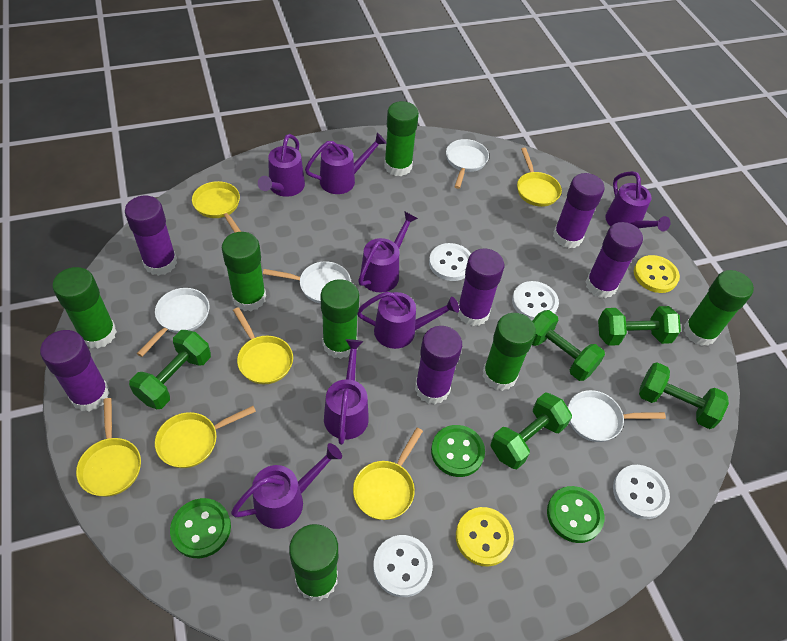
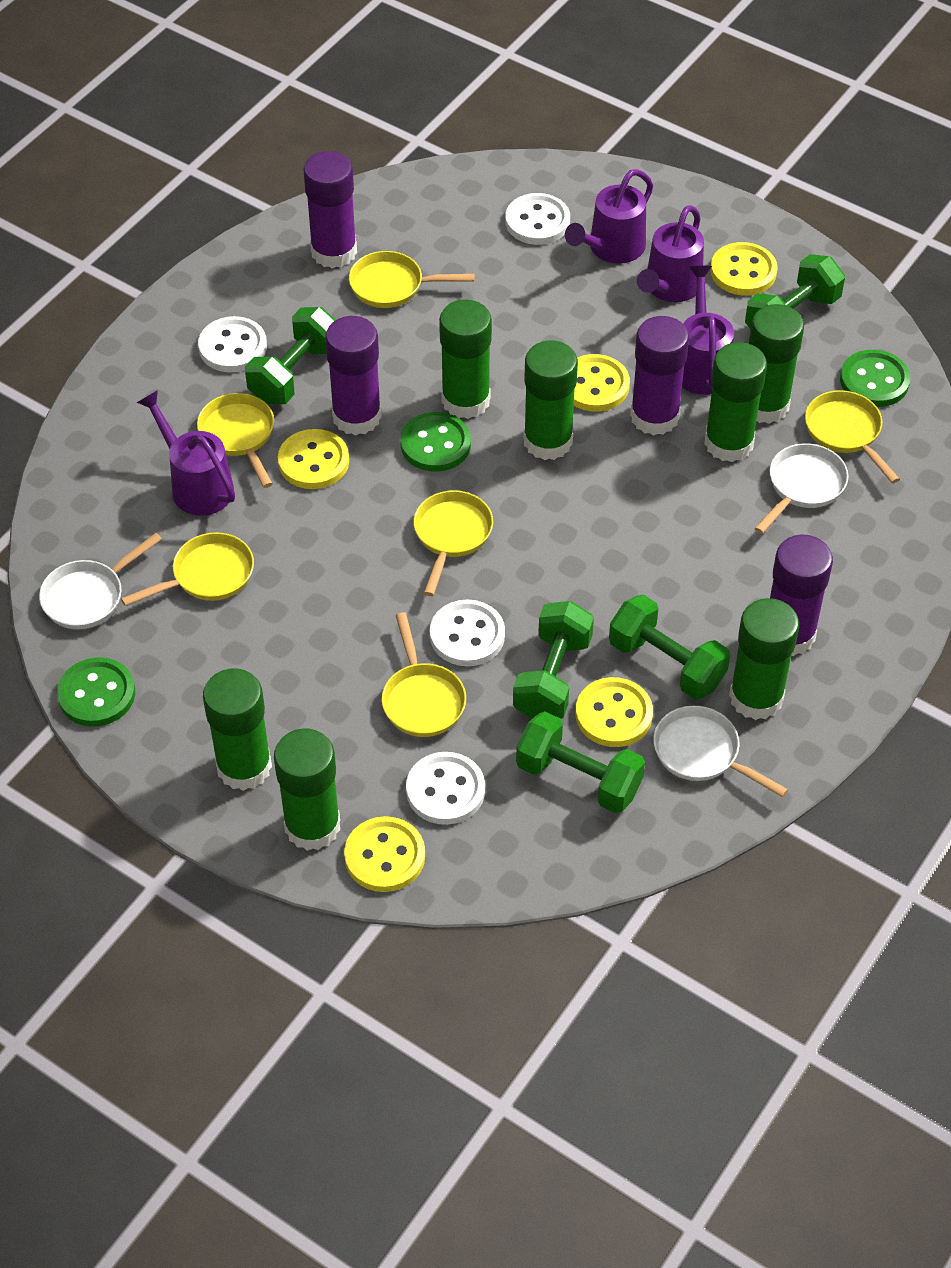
purple glue stick: 6 -> 4
purple watering can: 7 -> 4
white pan: 4 -> 3
yellow button: 2 -> 5

